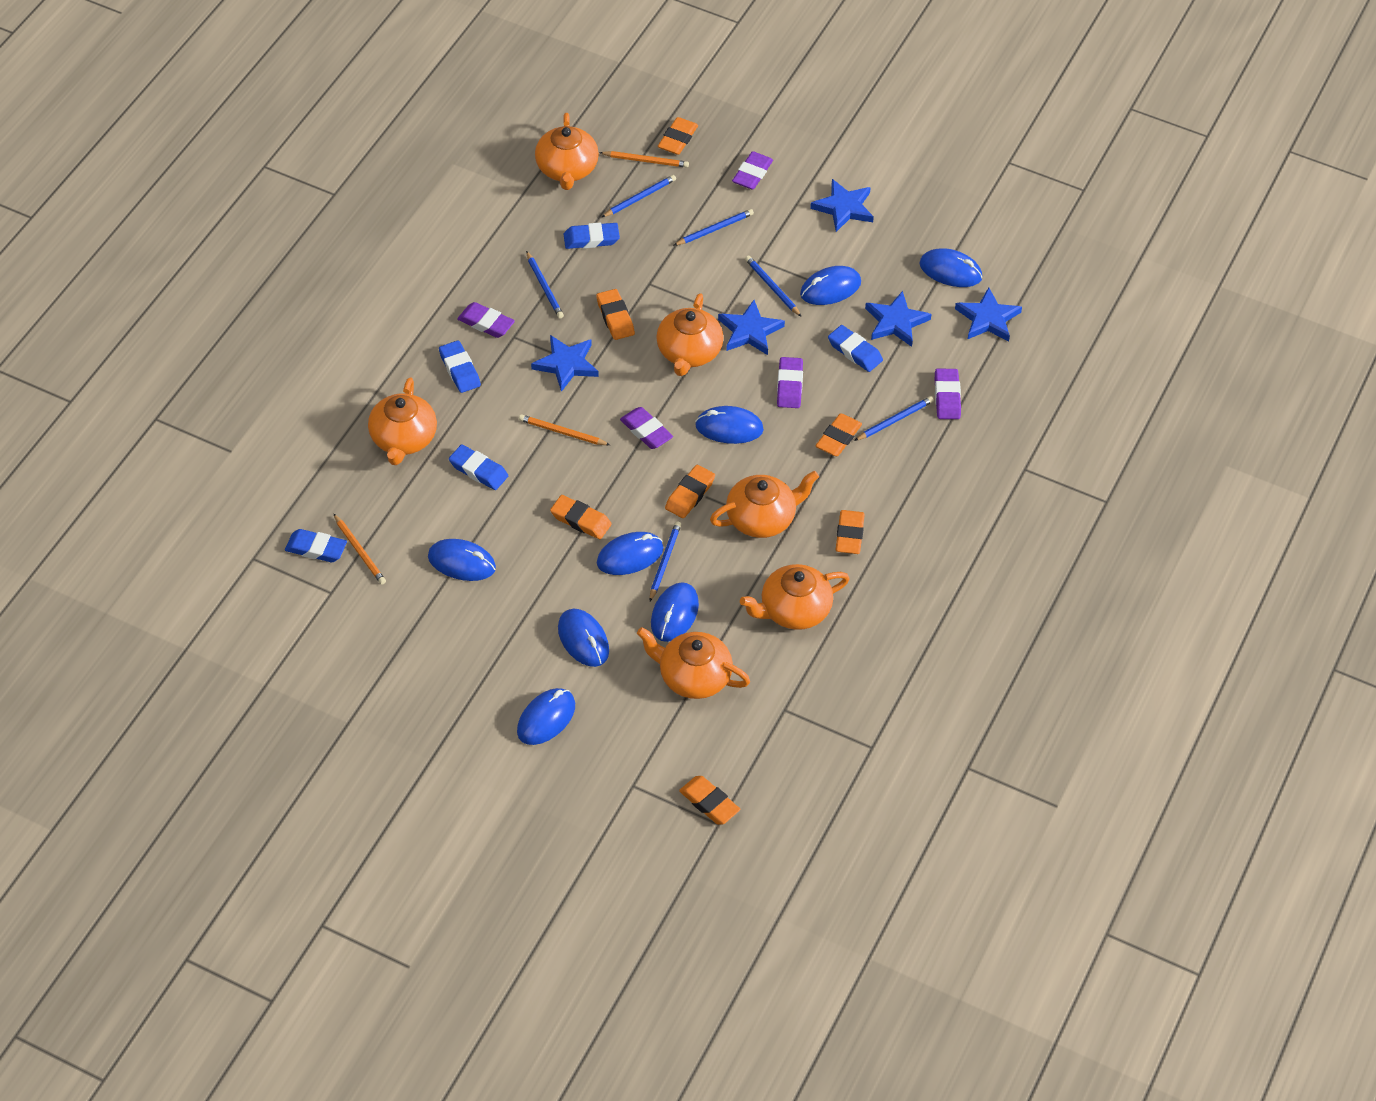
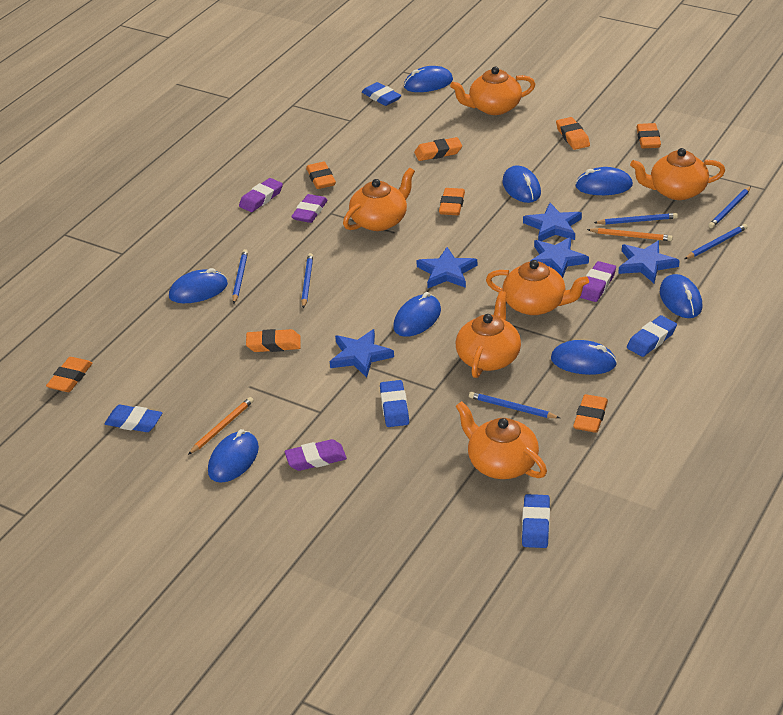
orange eraser: 7 -> 8
orange pencil: 3 -> 2
purple eraser: 5 -> 4

